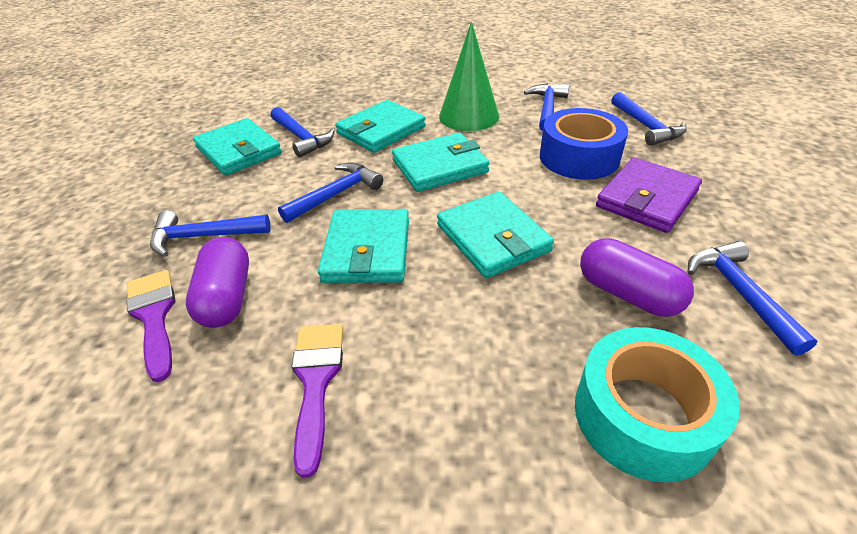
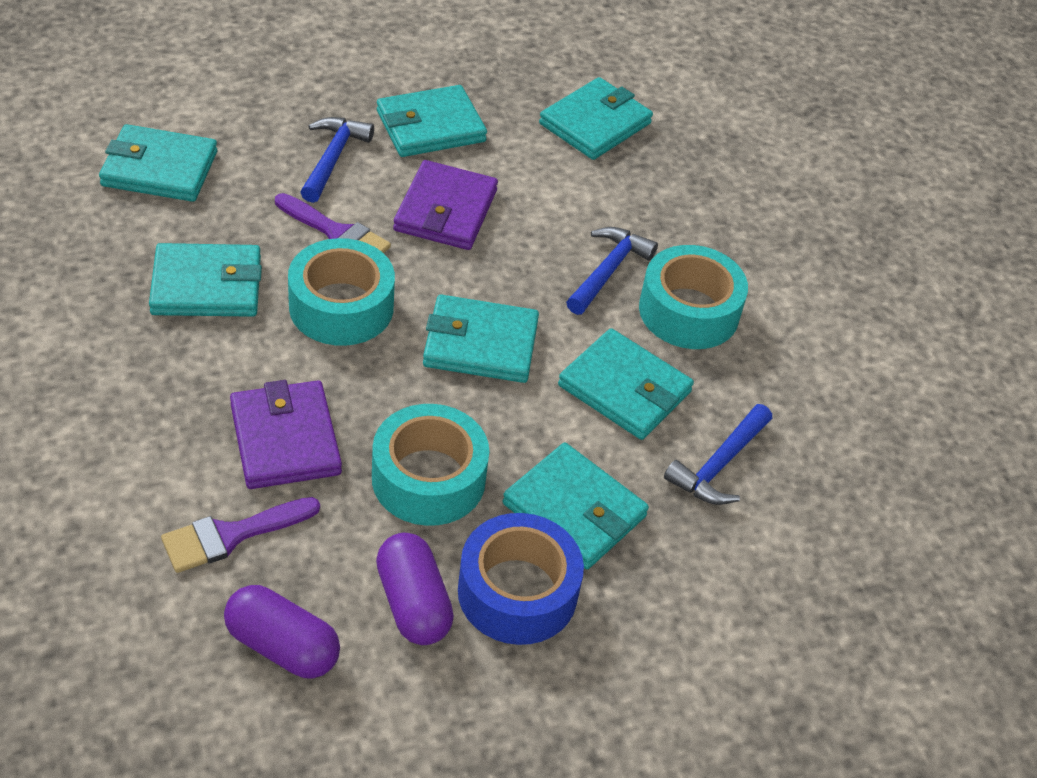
blue hammer: 6 -> 3
green cone: 1 -> 0
purple wallet: 1 -> 2
turquoise tape: 1 -> 3
turquoise wallet: 5 -> 7

